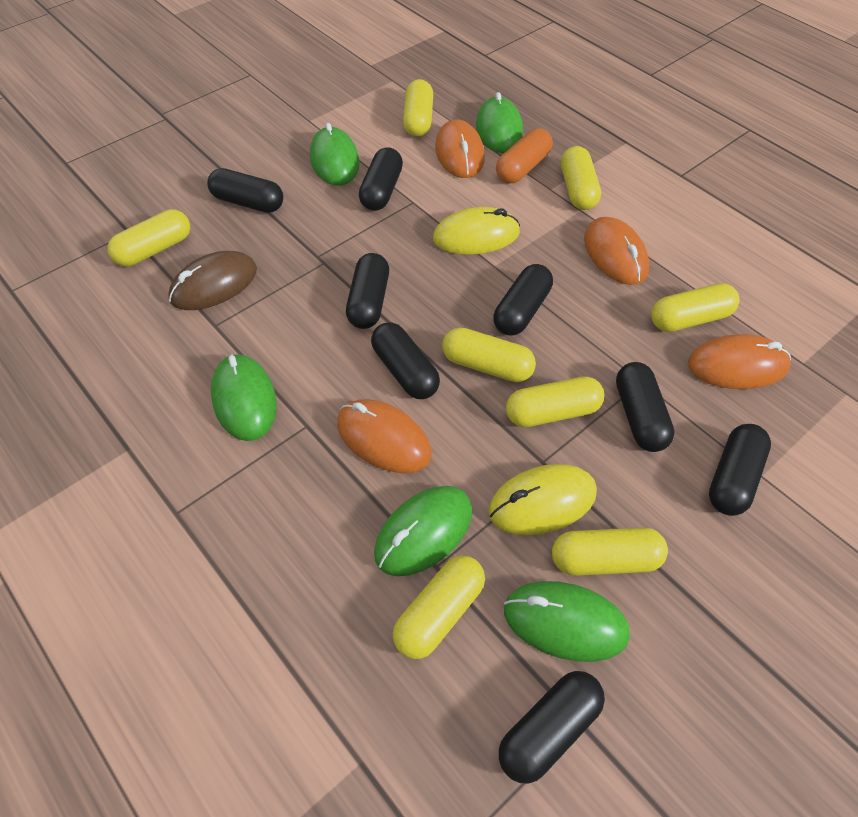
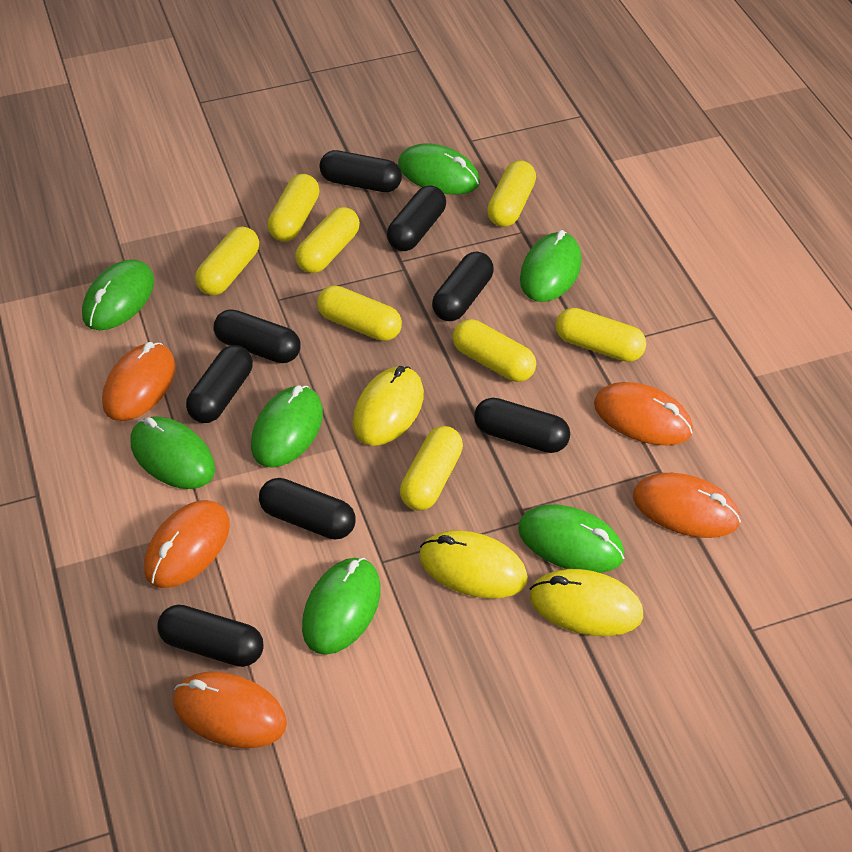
brown mouse: 1 -> 0
green mouse: 5 -> 7
orange capsule: 1 -> 0
orange mouse: 4 -> 5
yellow mouse: 2 -> 3

